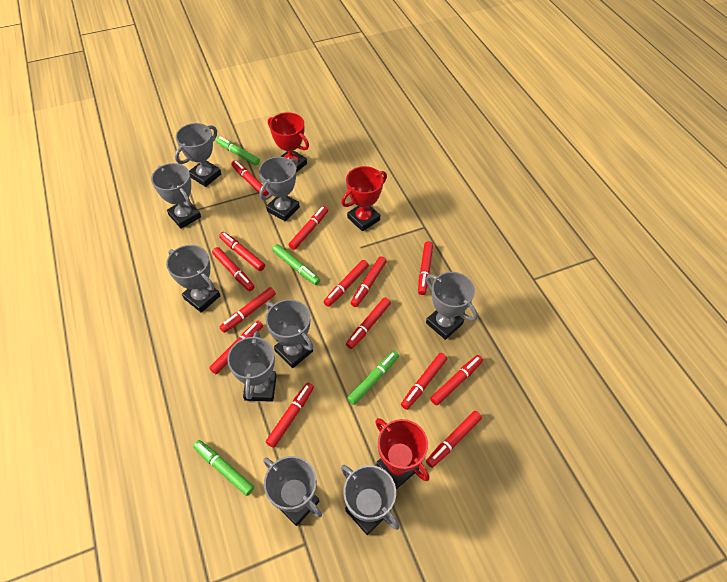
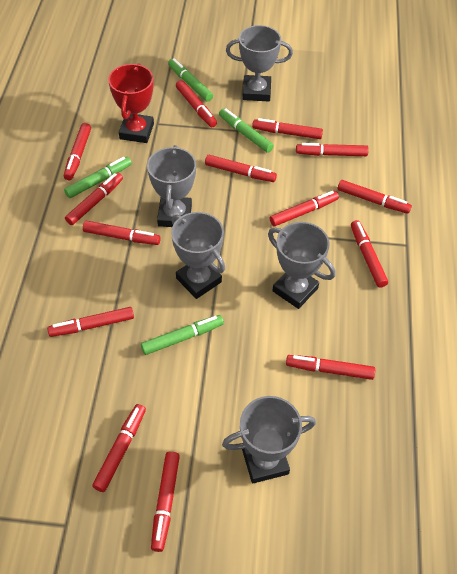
grey trophy: 9 -> 5
red trophy: 3 -> 1

